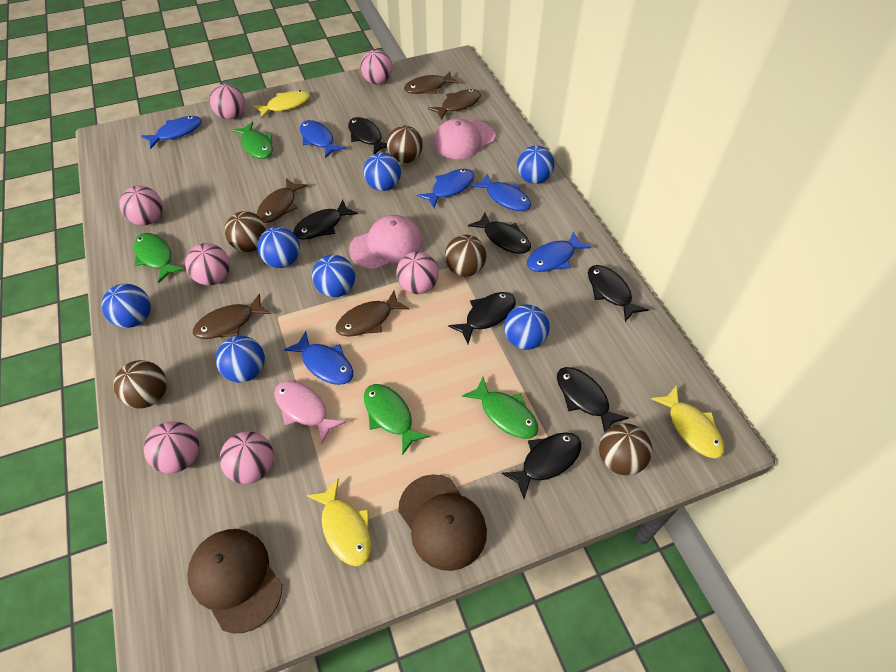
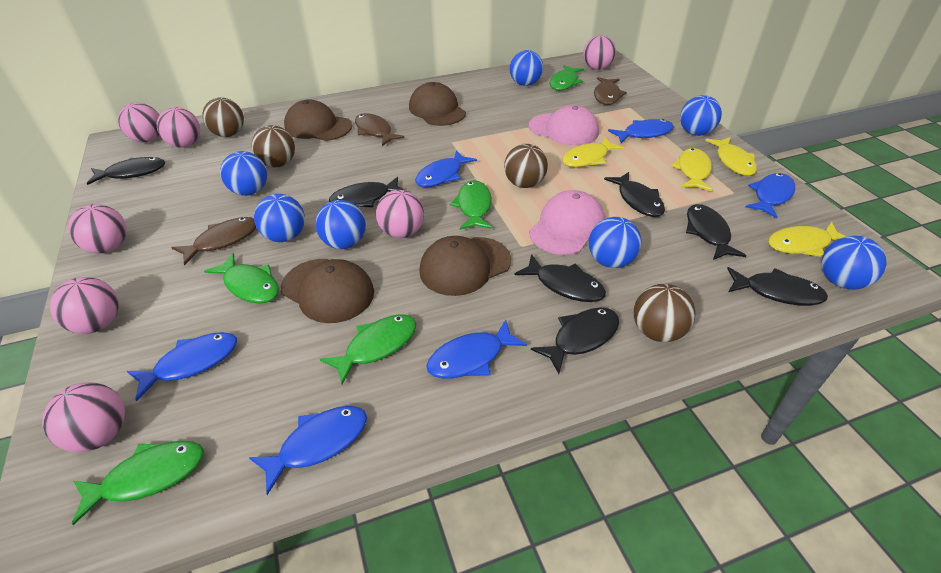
brown ball: 5 -> 4
brown cap: 2 -> 4
brown fish: 5 -> 3
green fish: 4 -> 5
pink fish: 1 -> 0
yellow fish: 3 -> 4

